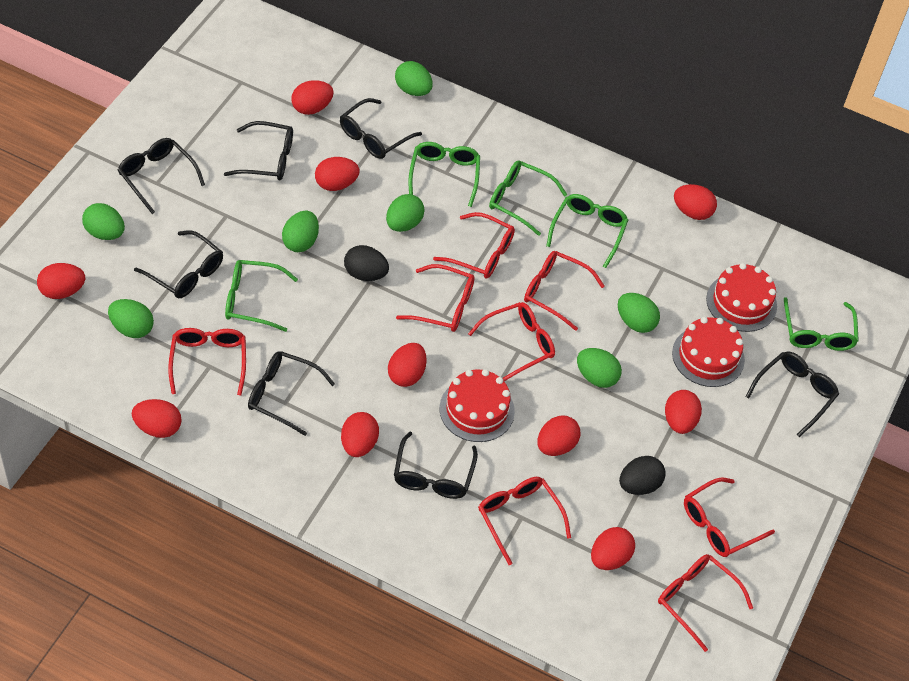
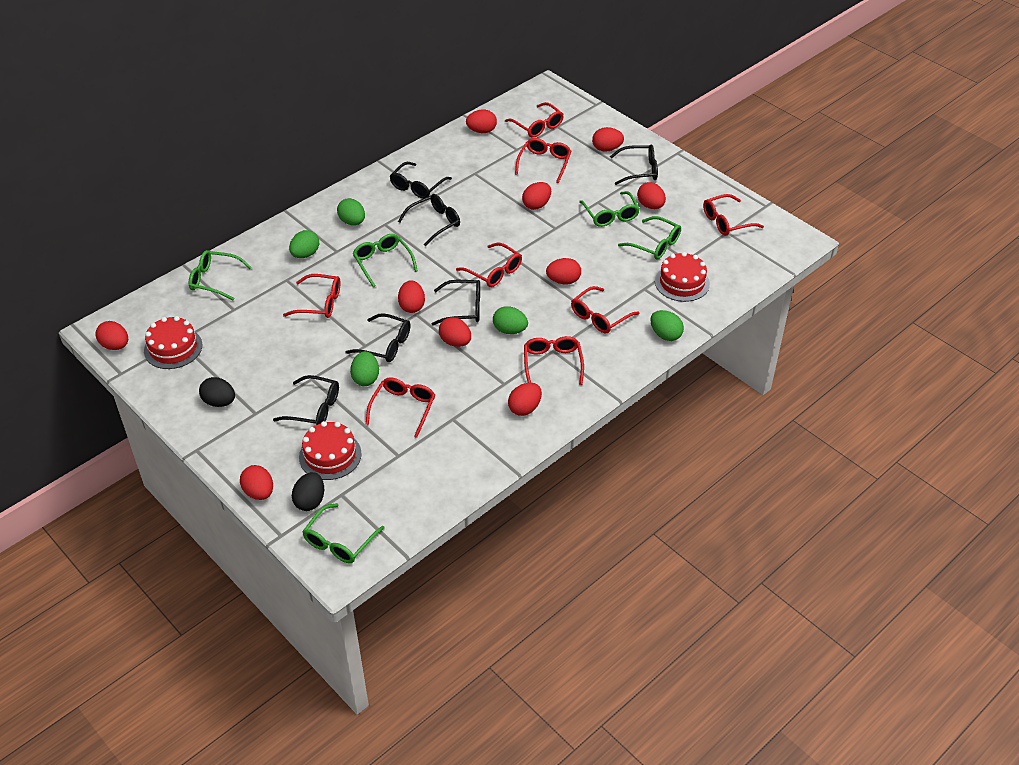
black glasses: 7 -> 6
green egg: 7 -> 5

